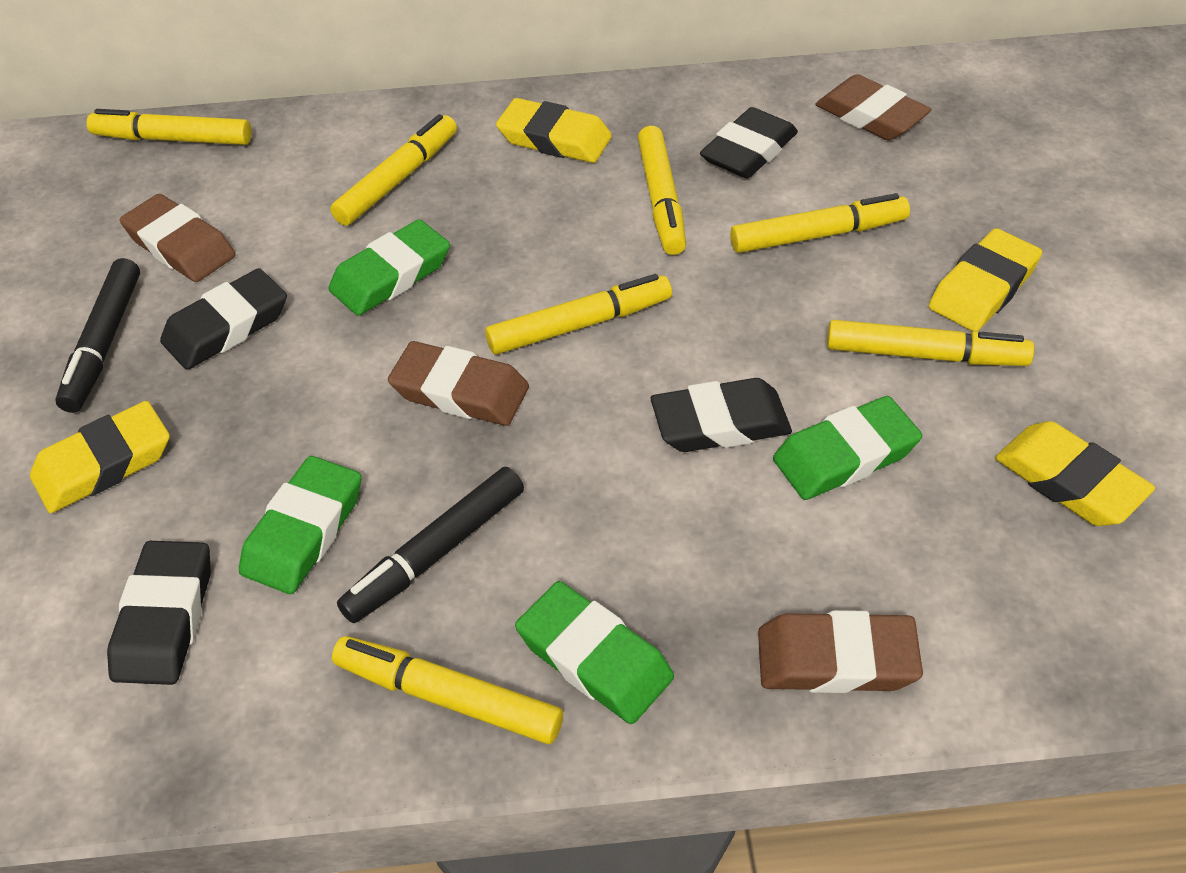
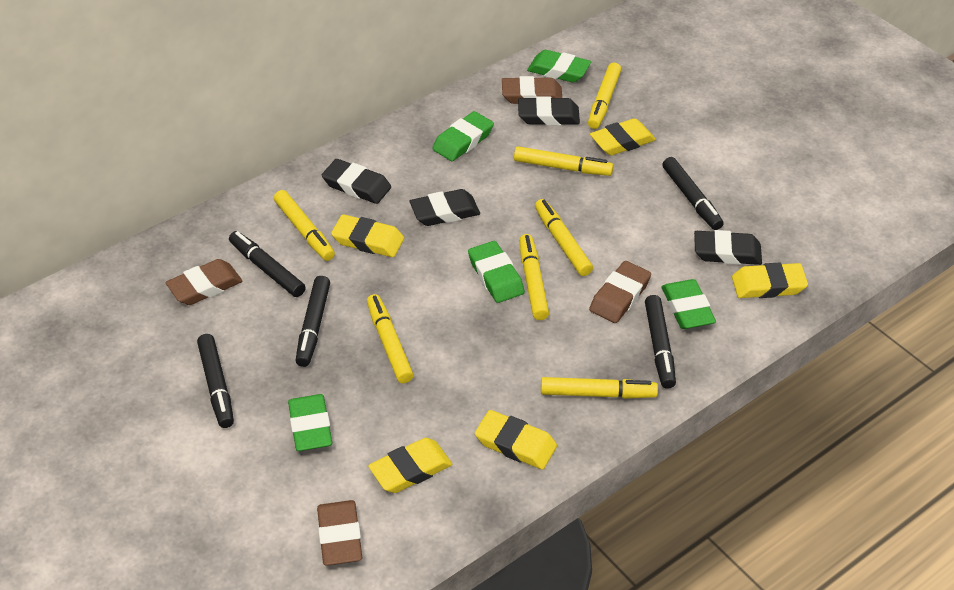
black marker: 2 -> 5
green eraser: 4 -> 5
yellow eraser: 4 -> 5

